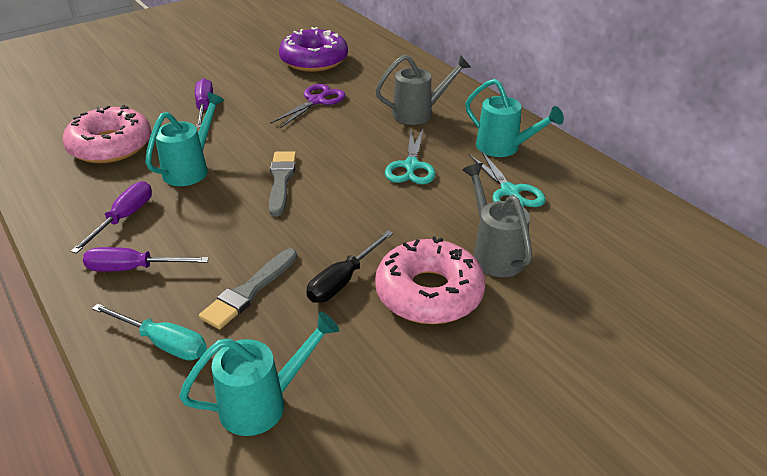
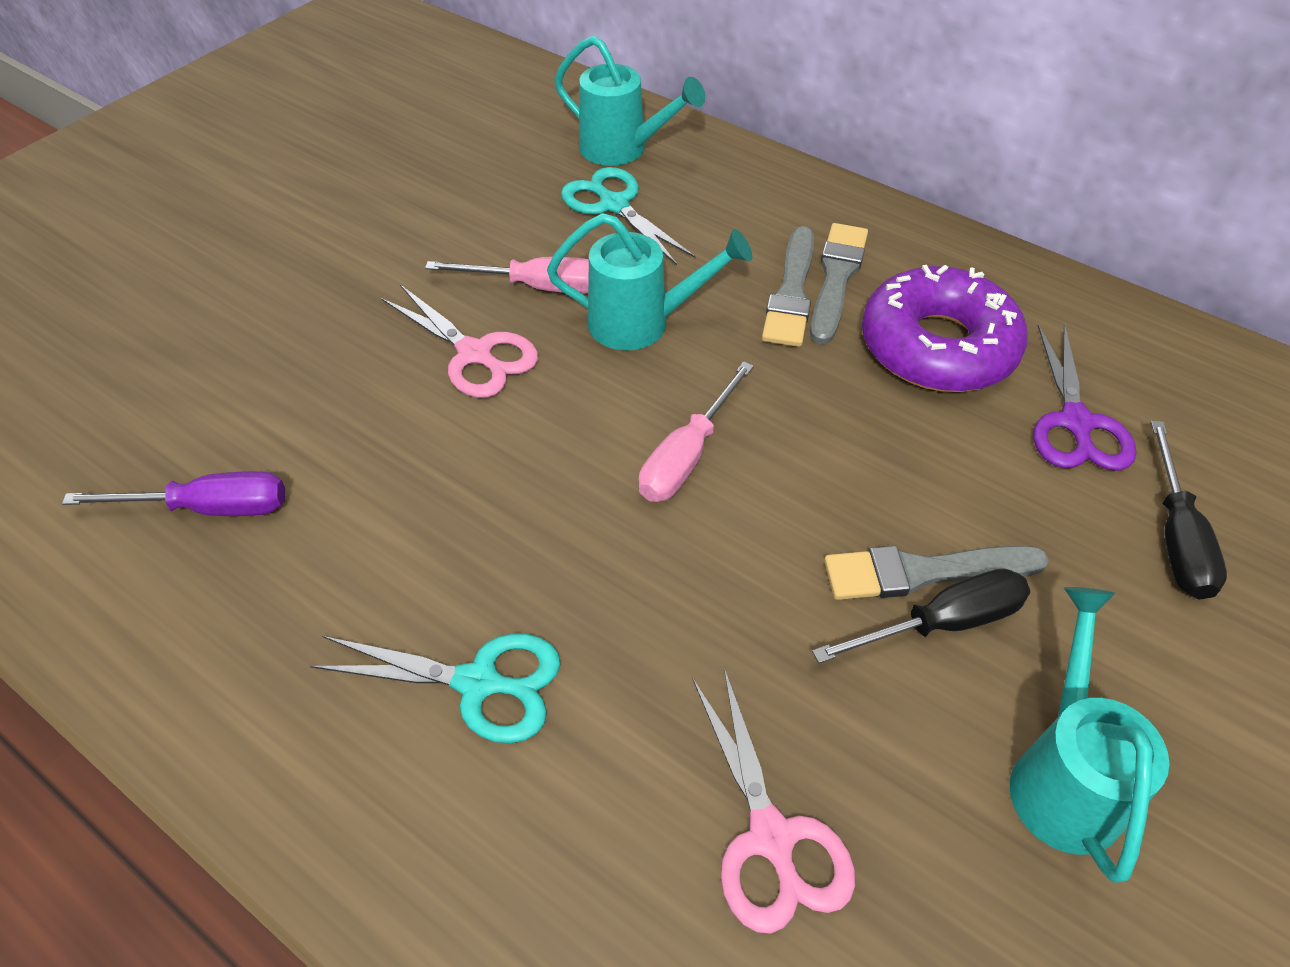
black screwdriver: 1 -> 2
grey brush: 2 -> 3
grey watering can: 2 -> 0
pink donut: 2 -> 0
pink scissors: 0 -> 2
pink screwdriver: 0 -> 2
purple screwdriver: 3 -> 1
turquoise screwdriver: 1 -> 0

